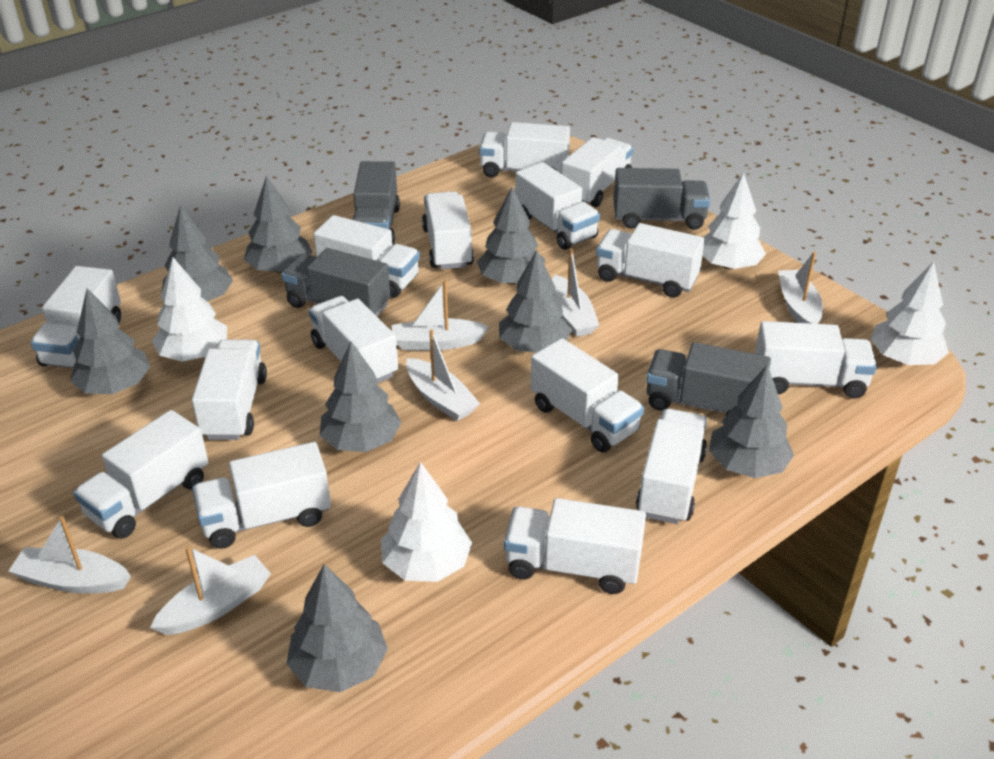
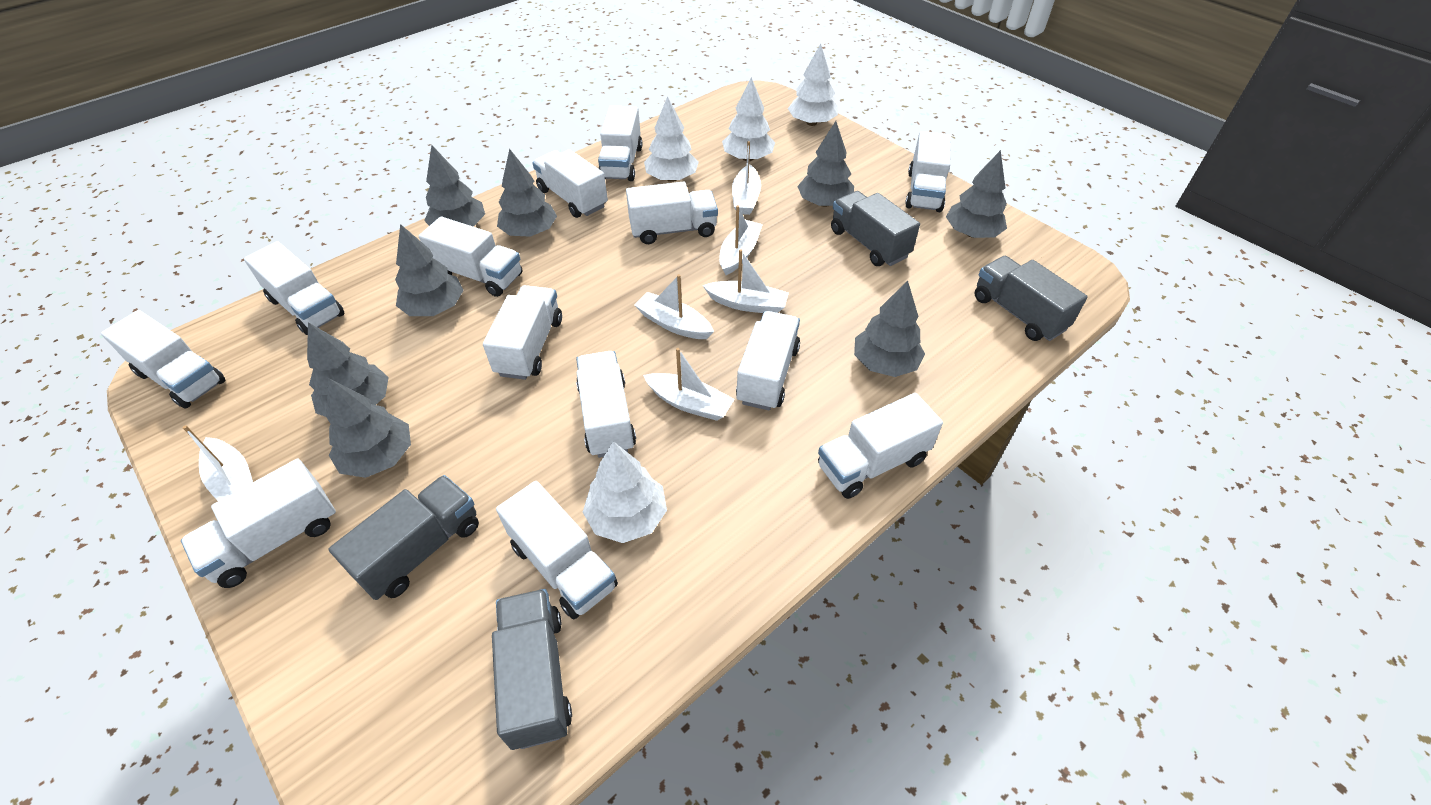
white truck: 15 -> 13

